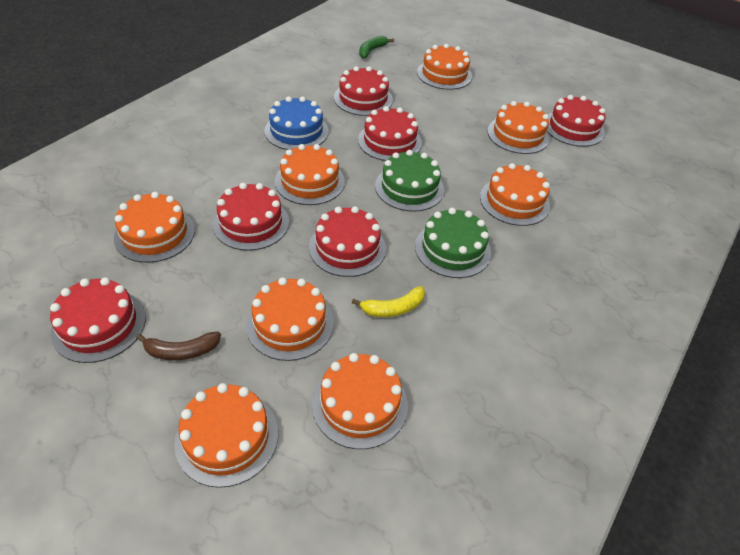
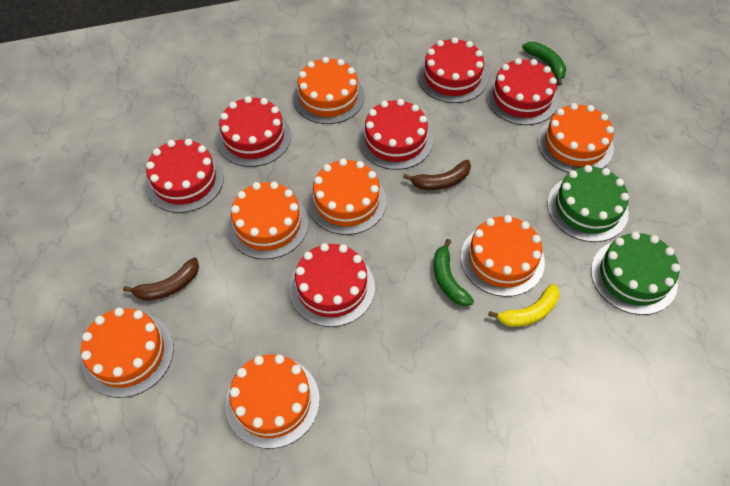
blue cake: 1 -> 0
brown banana: 1 -> 2
green banana: 1 -> 2
orange cake: 8 -> 7

